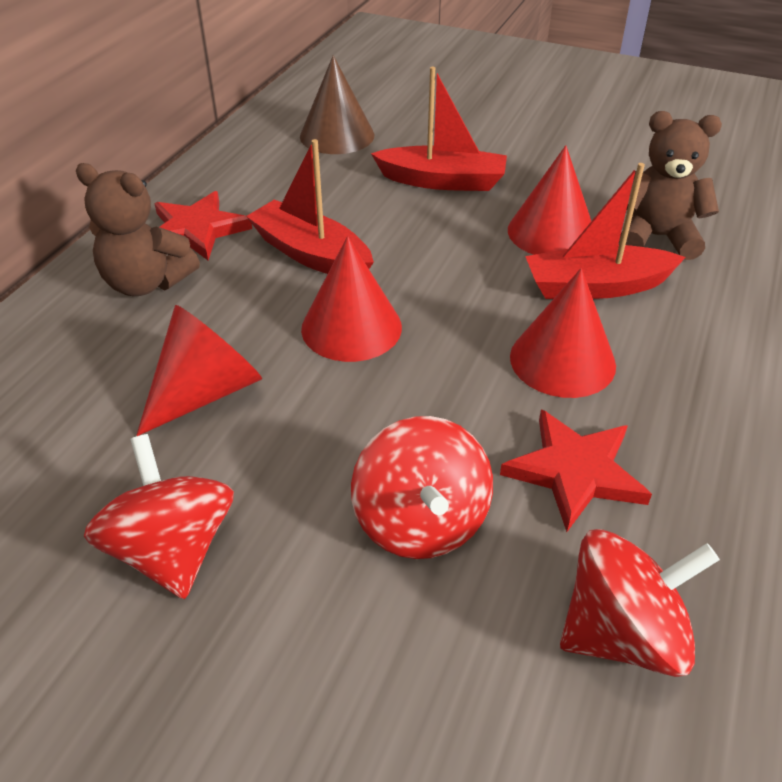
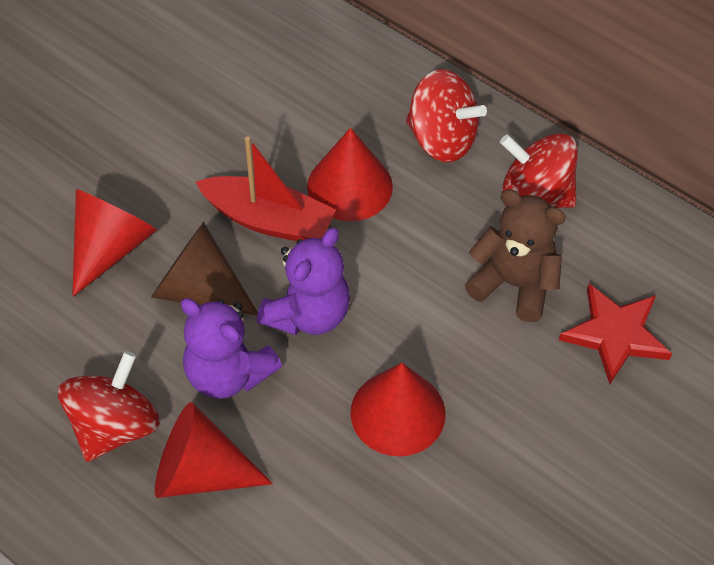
brown teddy bear: 2 -> 1
purple teddy bear: 0 -> 2
red boat: 3 -> 1
red star: 2 -> 1

